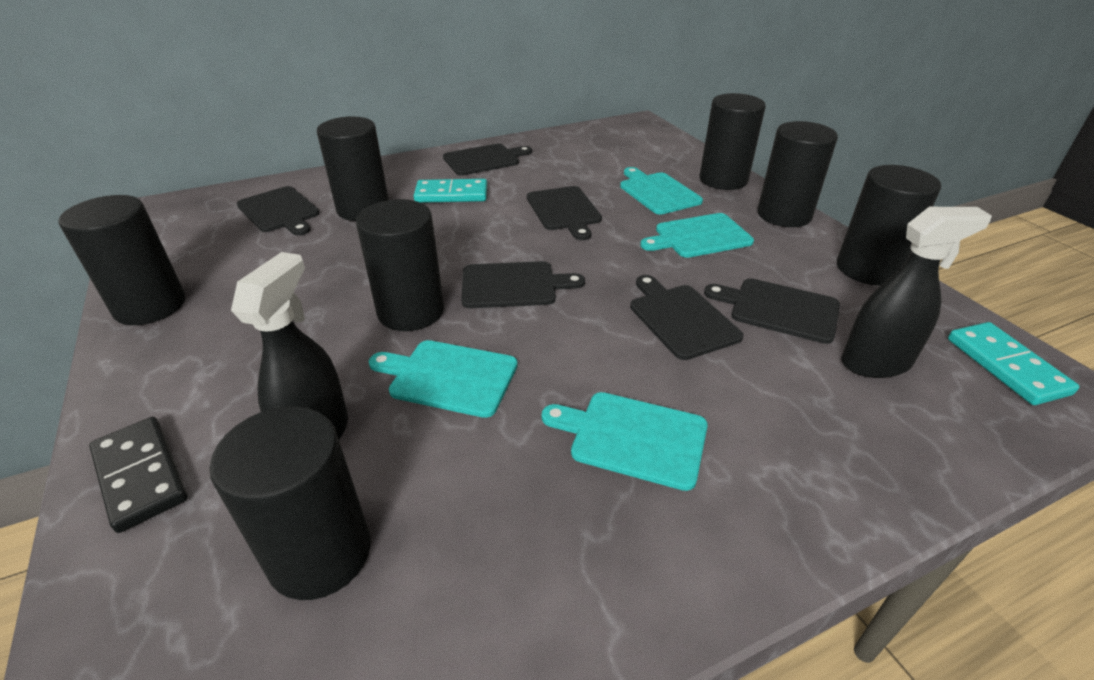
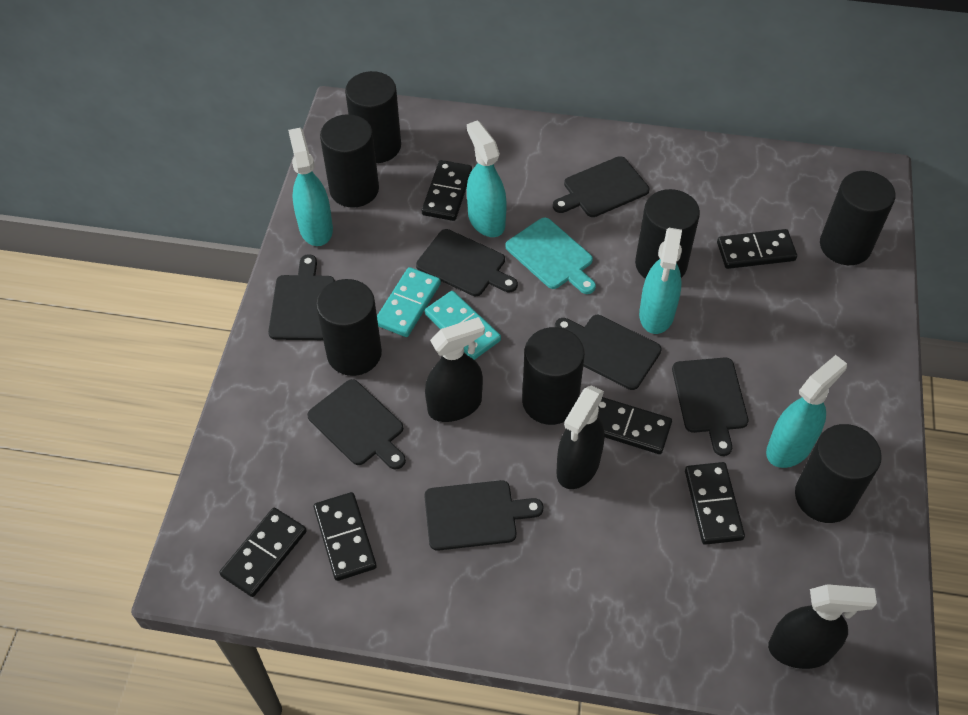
black cutting board: 6 -> 7
black domino: 1 -> 6
black spray bottle: 2 -> 3
turquoise cutting board: 4 -> 1
turquoise spray bottle: 0 -> 4

